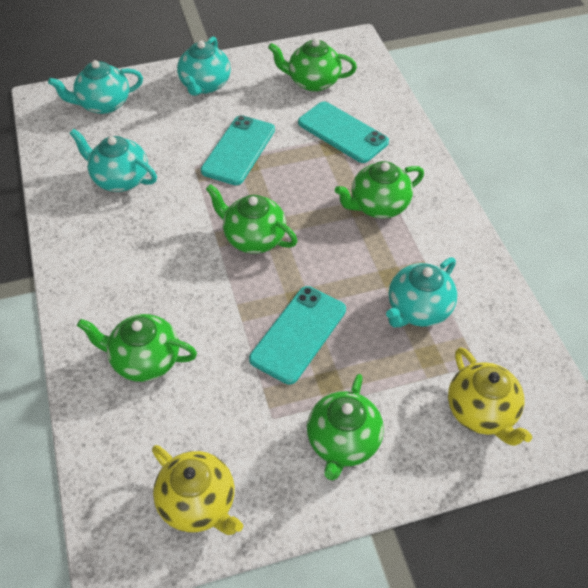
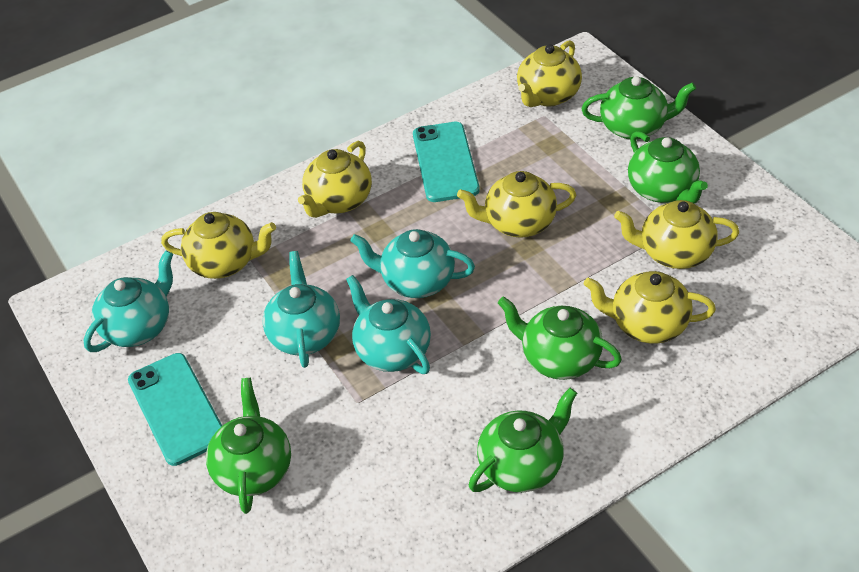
turquoise phone: 3 -> 2
yellow teapot: 2 -> 6

